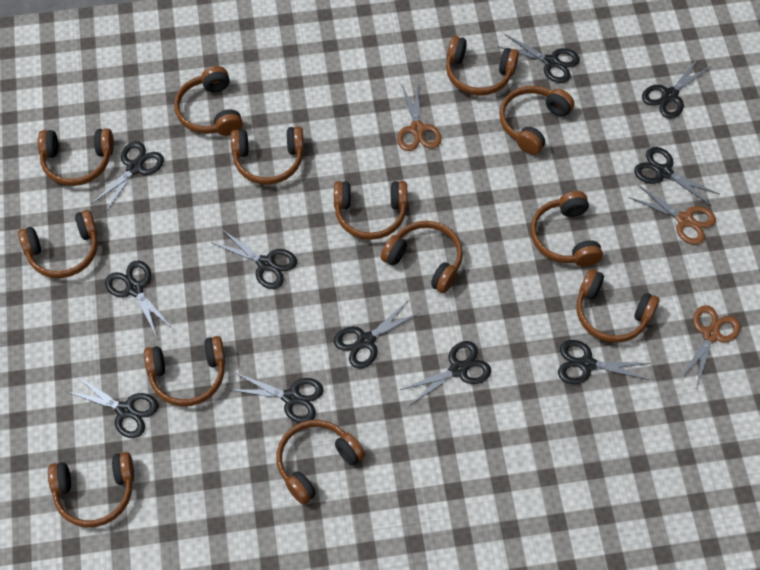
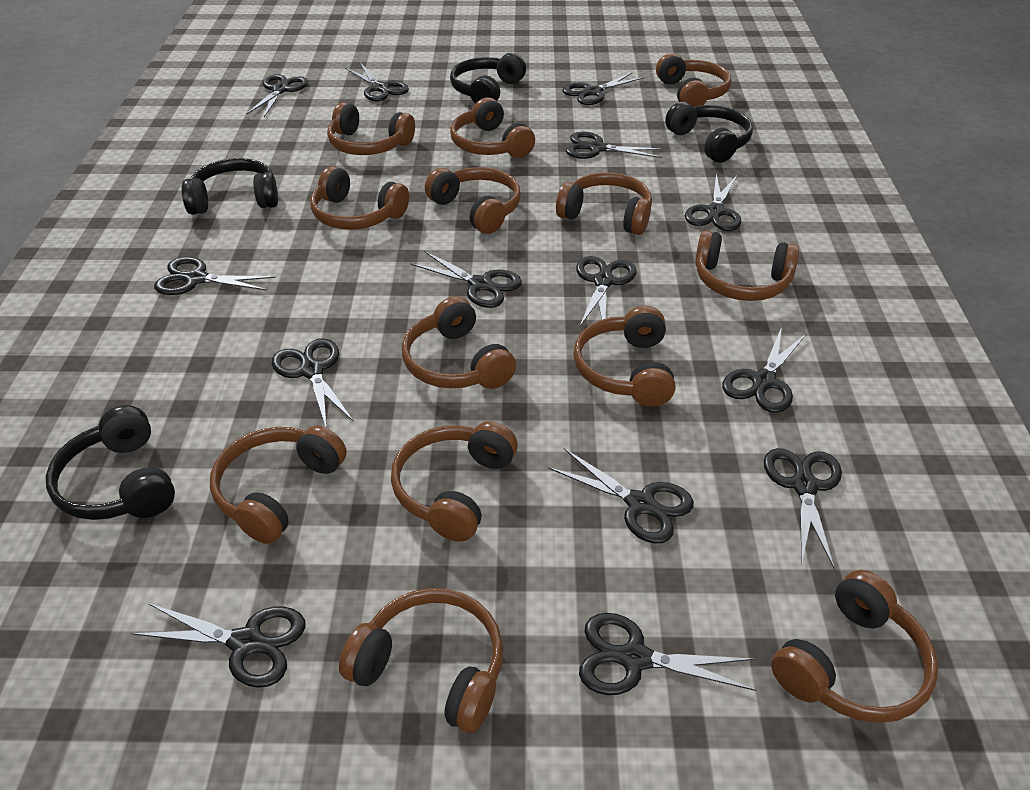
black headphones: 0 -> 4
black scissors: 11 -> 14
brown scissors: 3 -> 0

